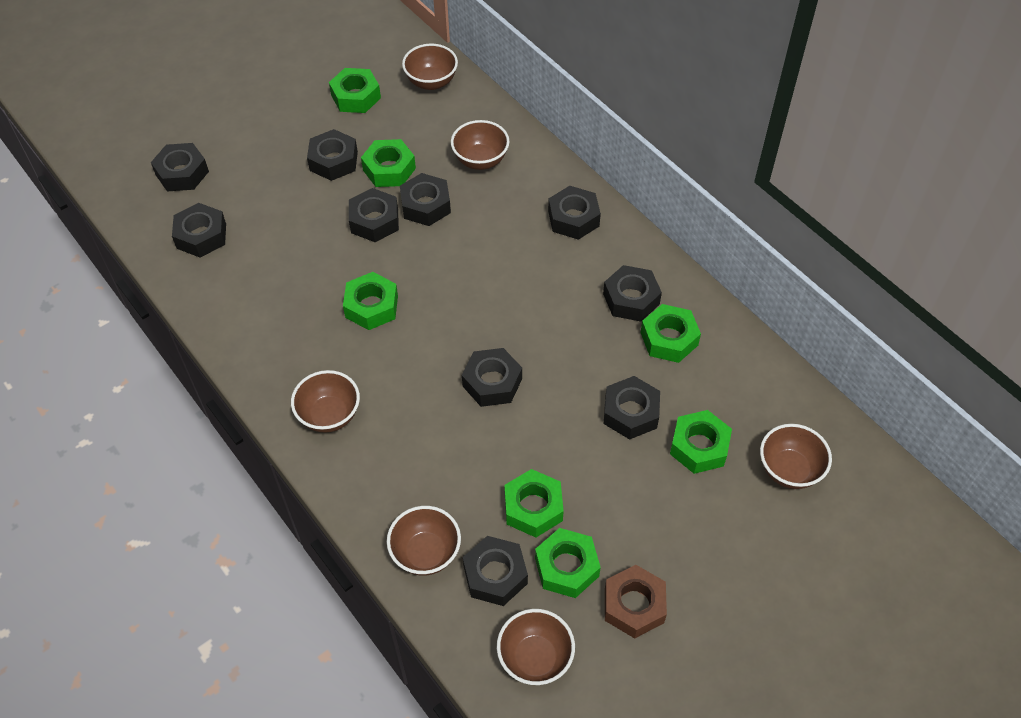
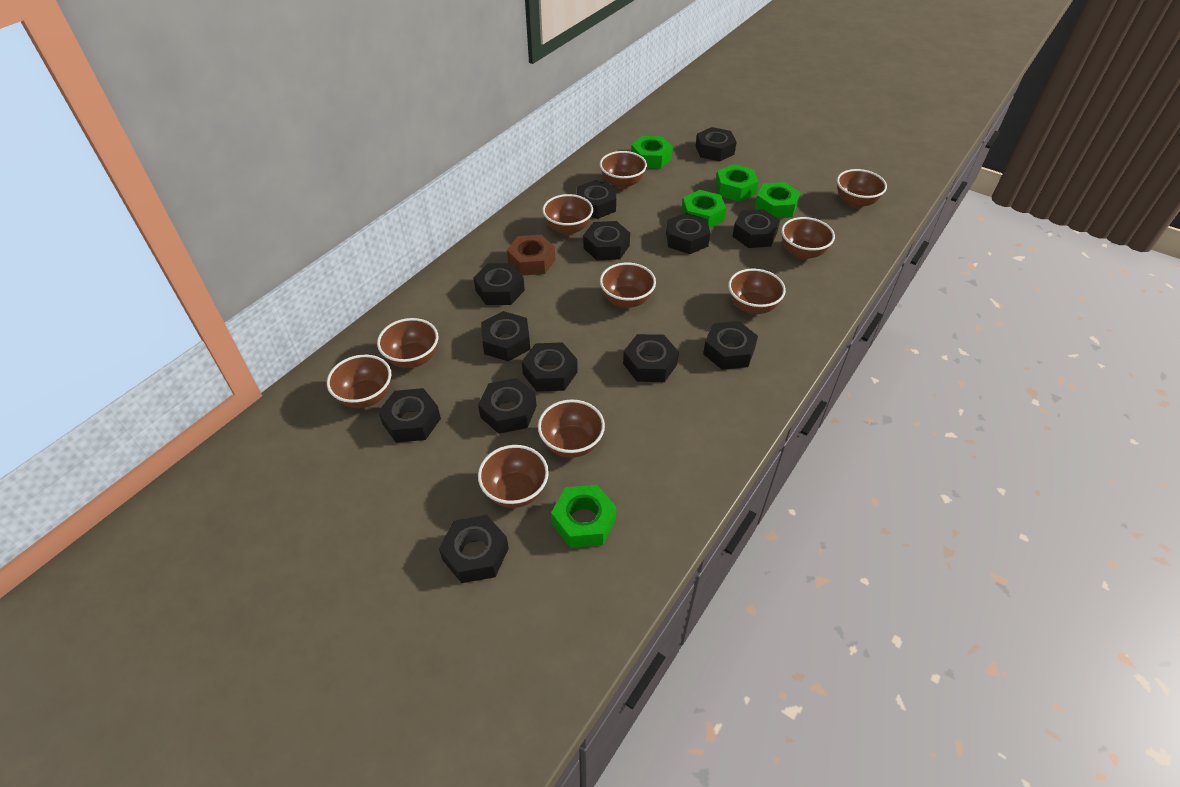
black nut: 10 -> 13
brown bowl: 6 -> 10
green nut: 7 -> 5

